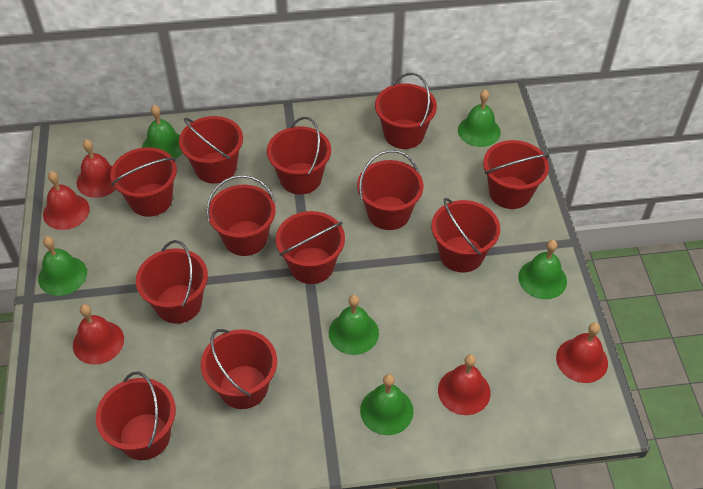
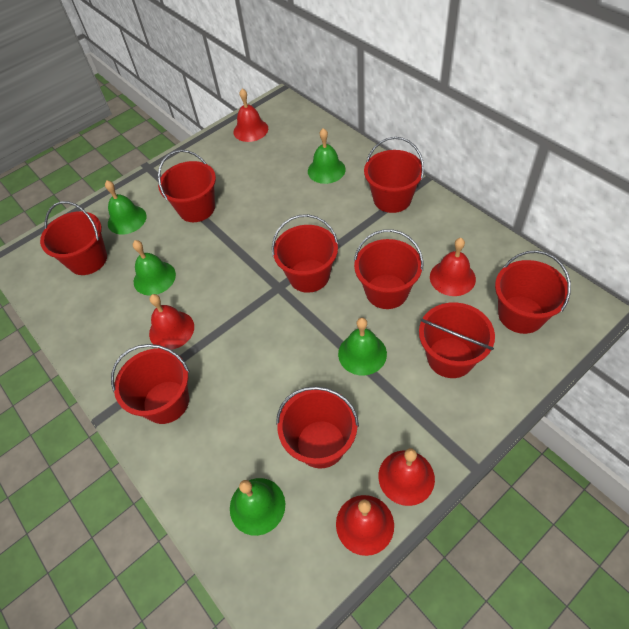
green bell: 6 -> 5
red bucket: 12 -> 9

